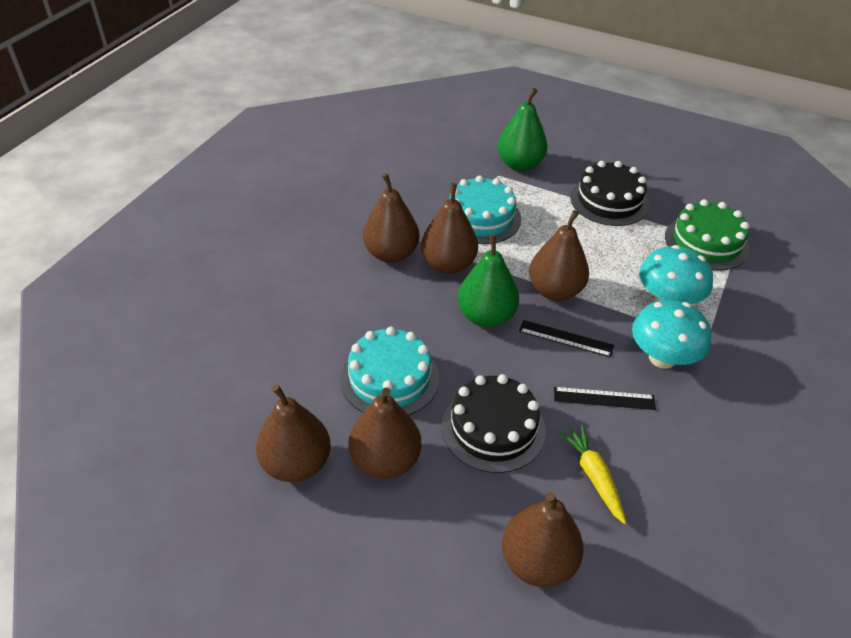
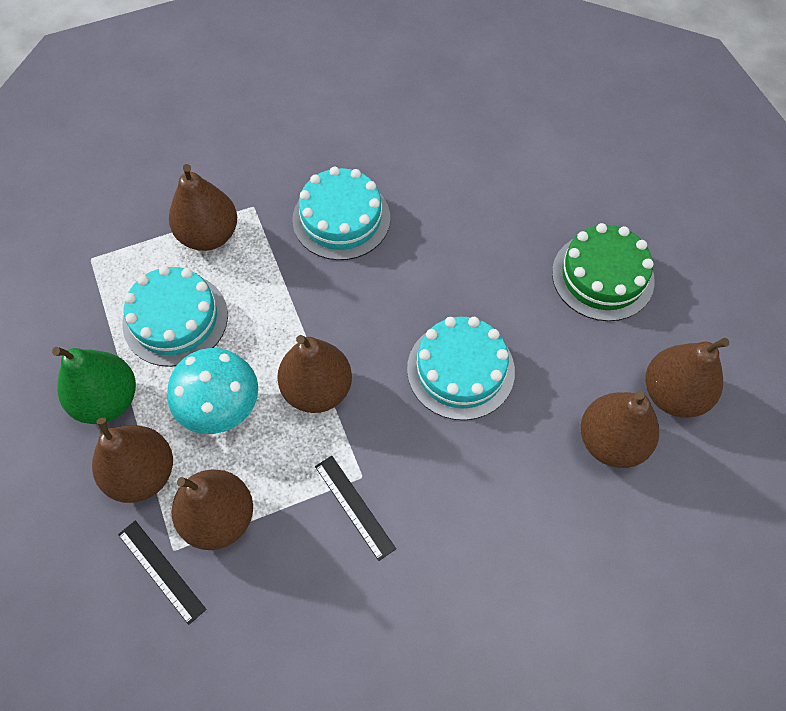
black cake: 2 -> 0
green pear: 2 -> 1
turquoise cake: 2 -> 3
turquoise mushroom: 2 -> 1
yellow carrot: 1 -> 0

